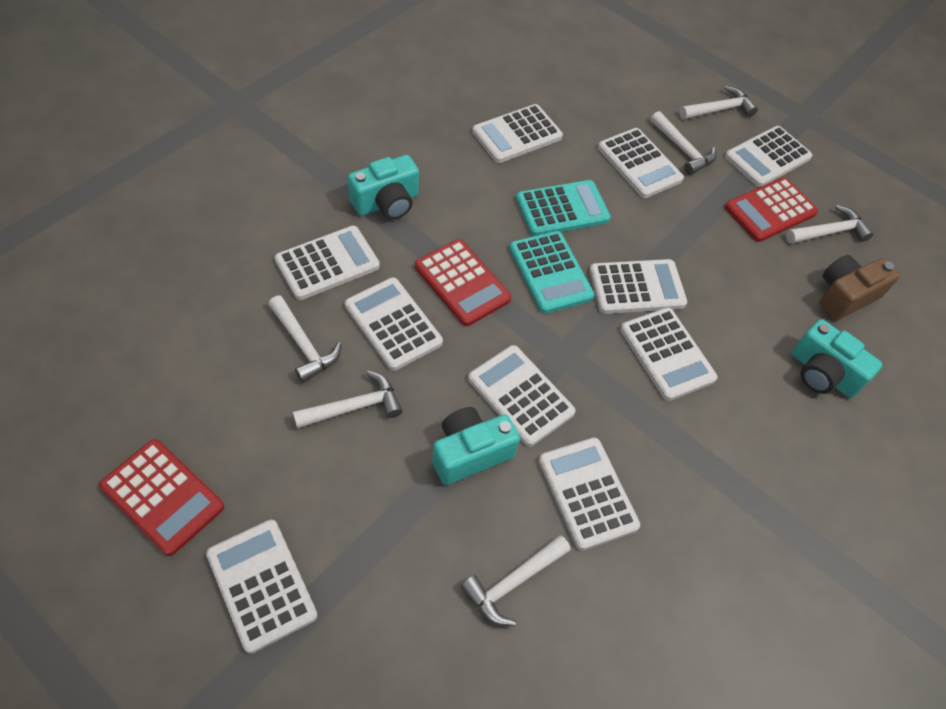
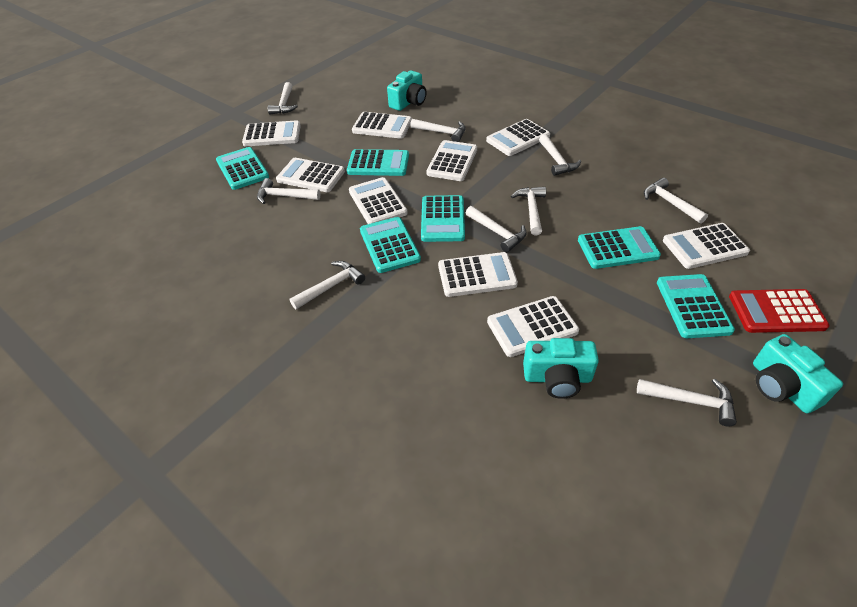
brown camera: 1 -> 0
red calculator: 3 -> 1
turquoise calculator: 2 -> 6
white calculator: 10 -> 9
white hammer: 6 -> 9

